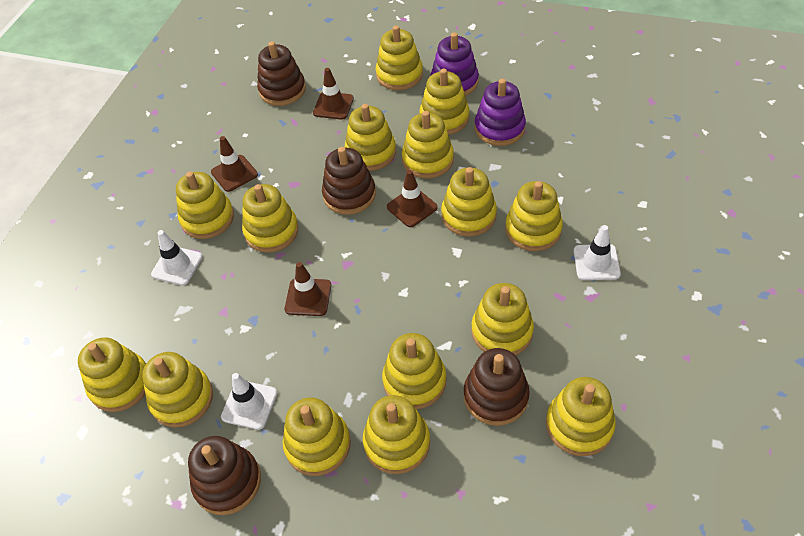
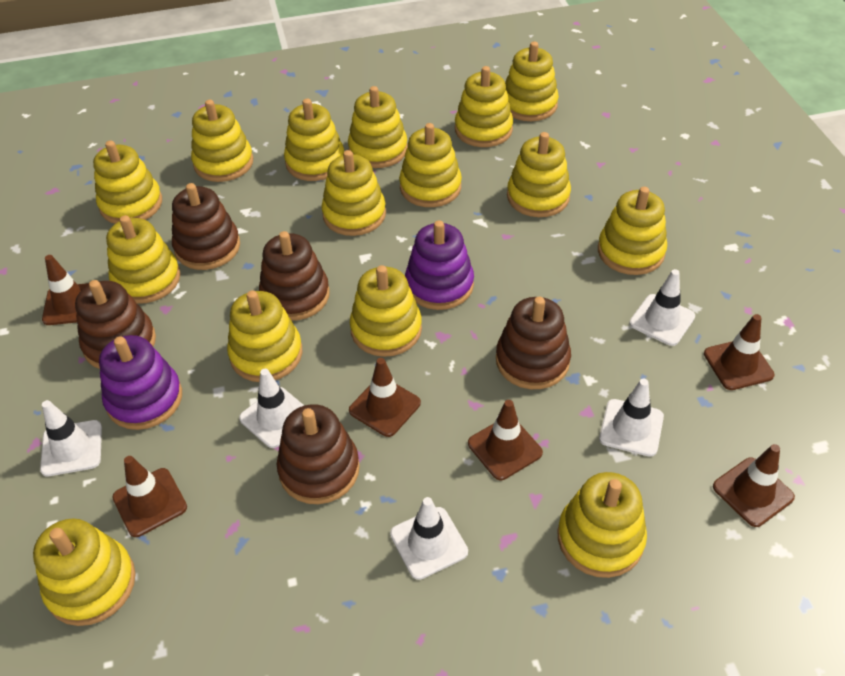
brown stacking toy: 4 -> 5
brown traffic cone: 4 -> 6
white traffic cone: 3 -> 5

